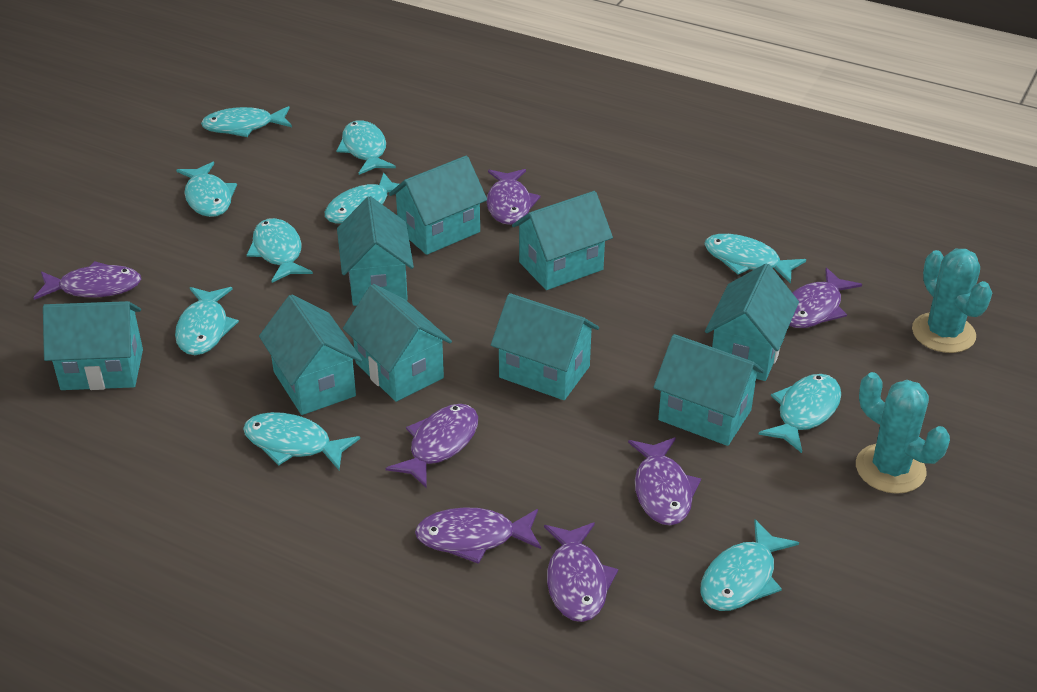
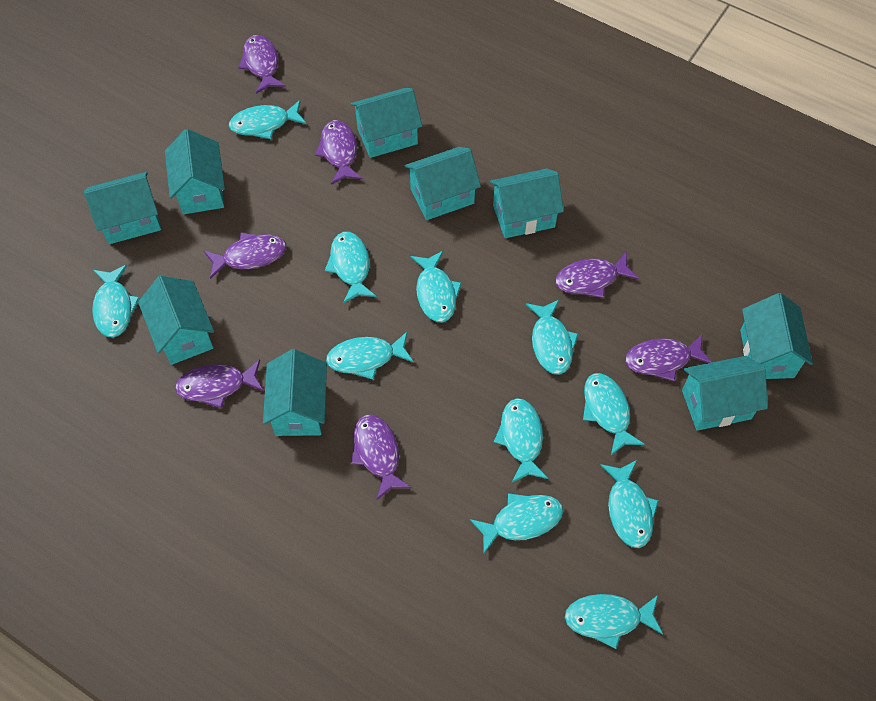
turquoise cactus: 2 -> 0
turquoise fish: 10 -> 11

